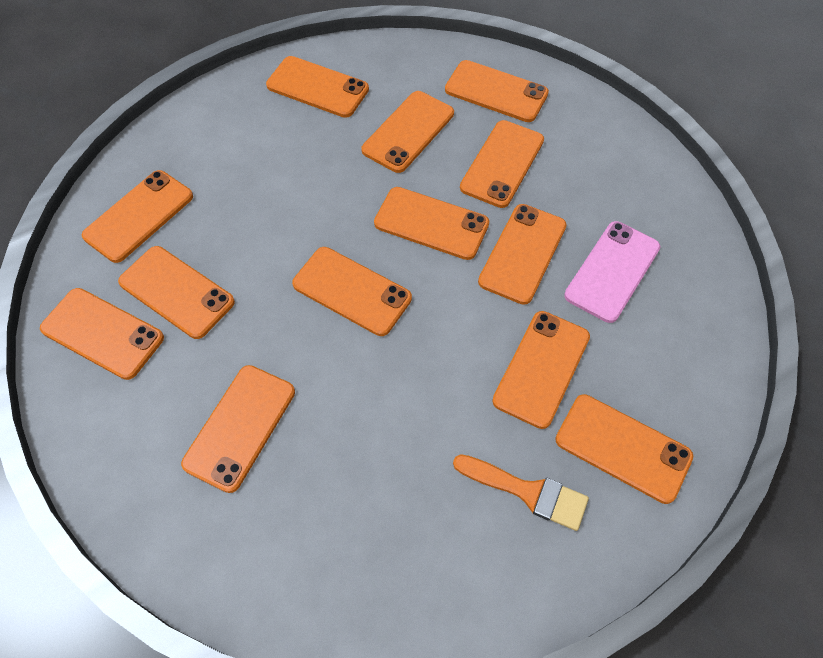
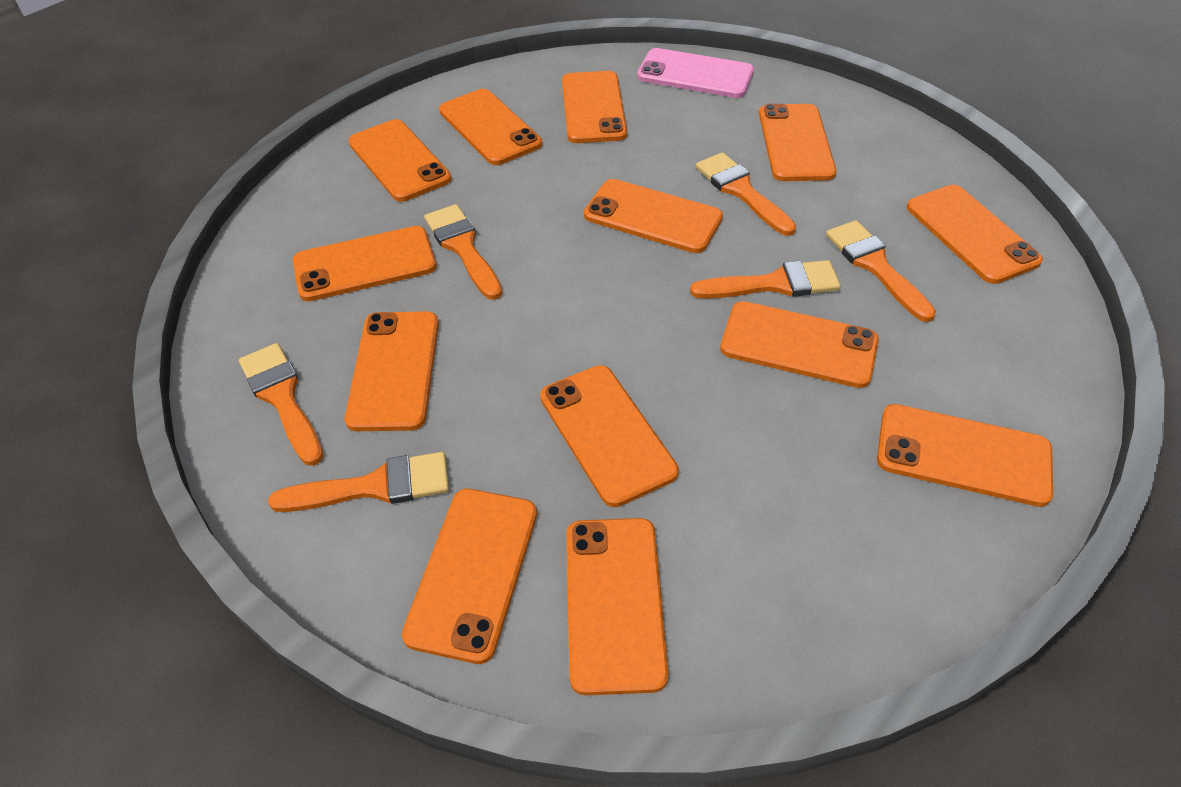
orange brush: 1 -> 6

